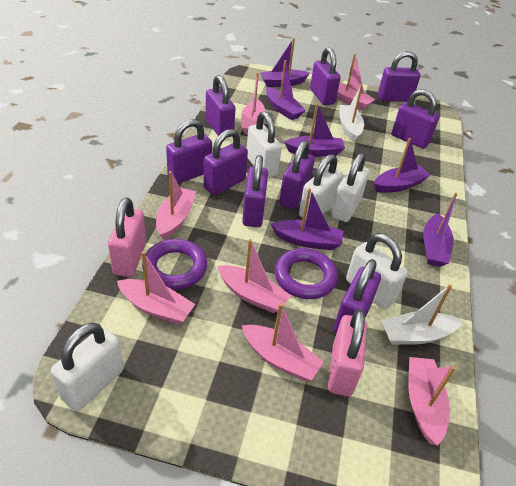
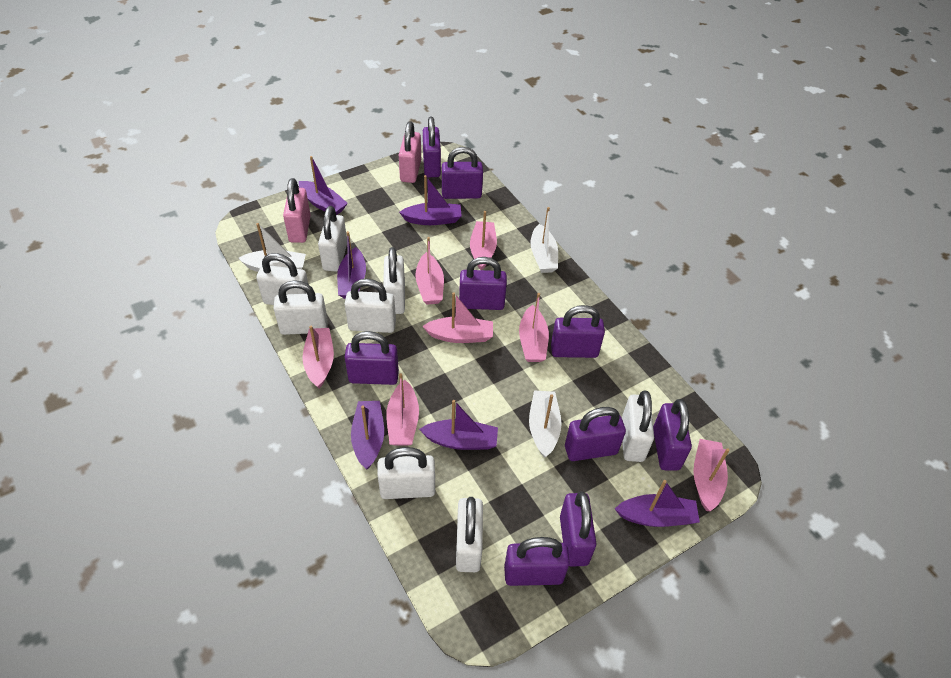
purple ring: 2 -> 0
white boat: 2 -> 3
white padlock: 5 -> 8

